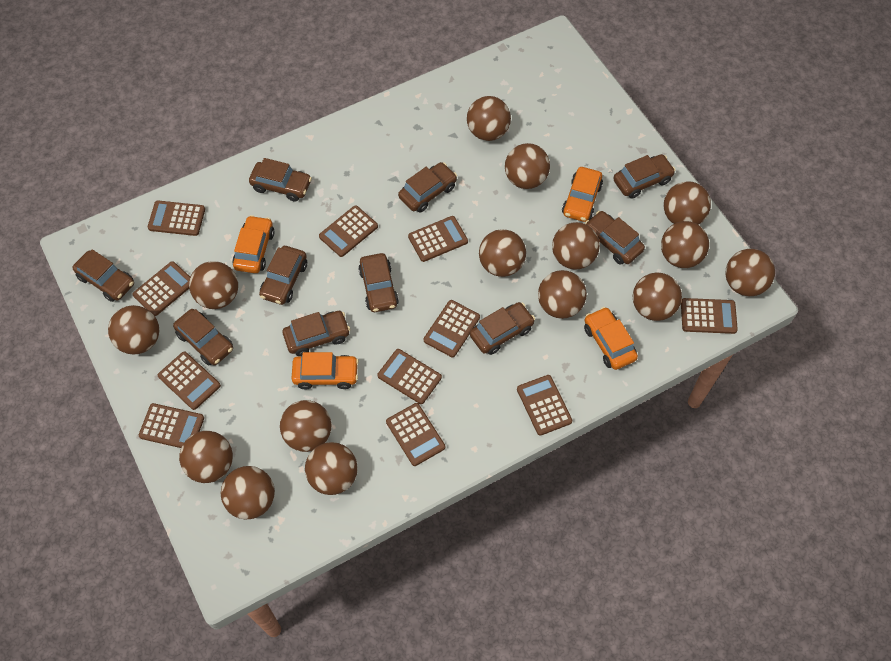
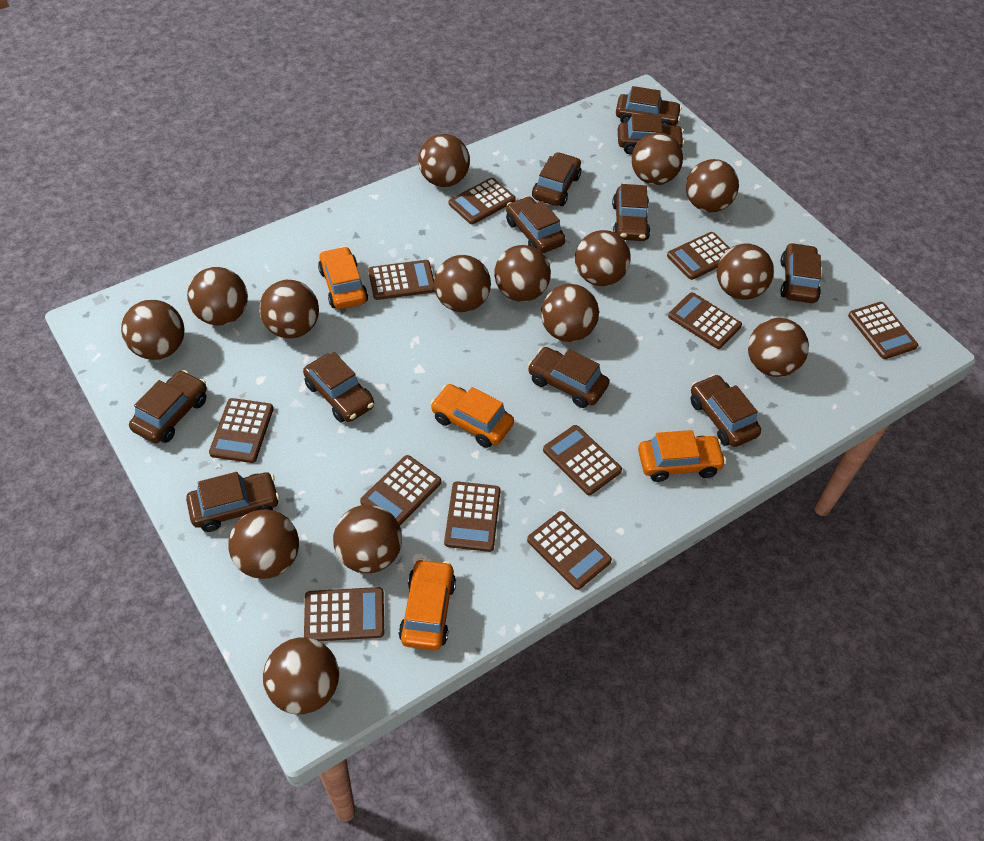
brown car: 10 -> 11

